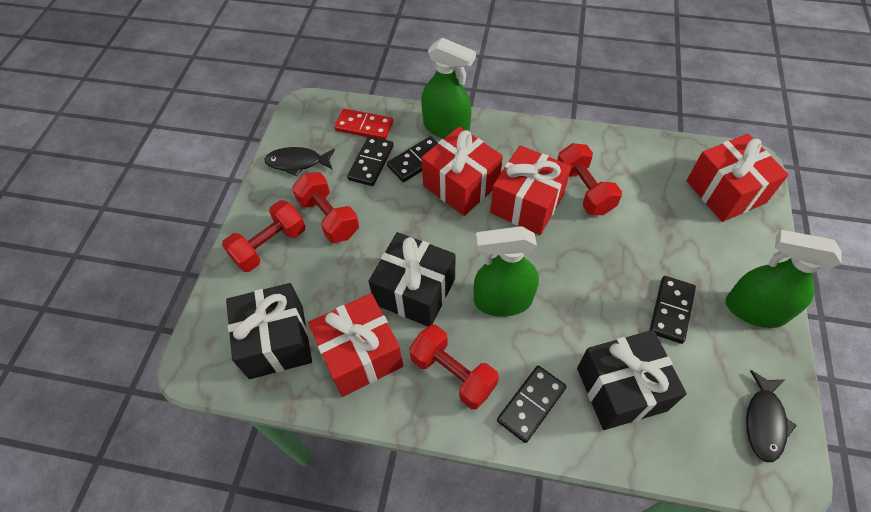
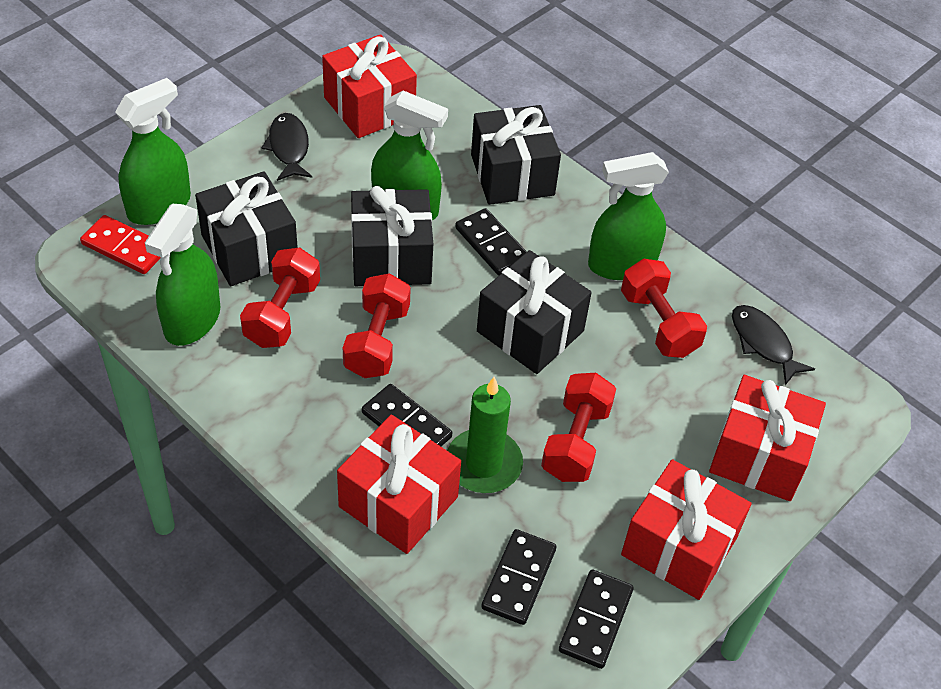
black gift: 3 -> 4
green candle: 0 -> 1
green spray bottle: 3 -> 4

